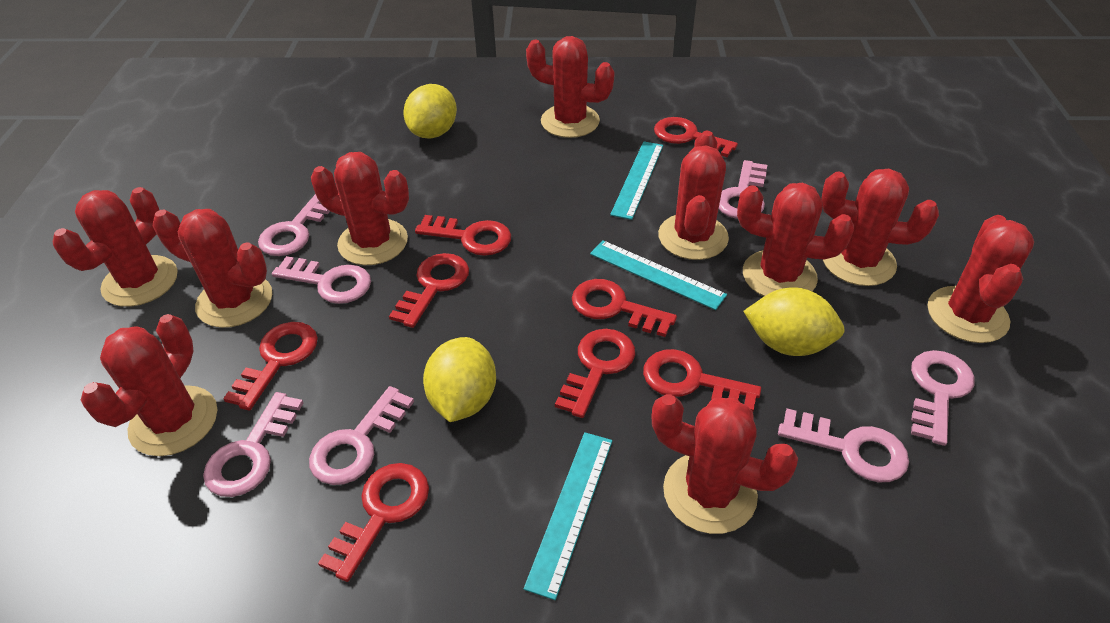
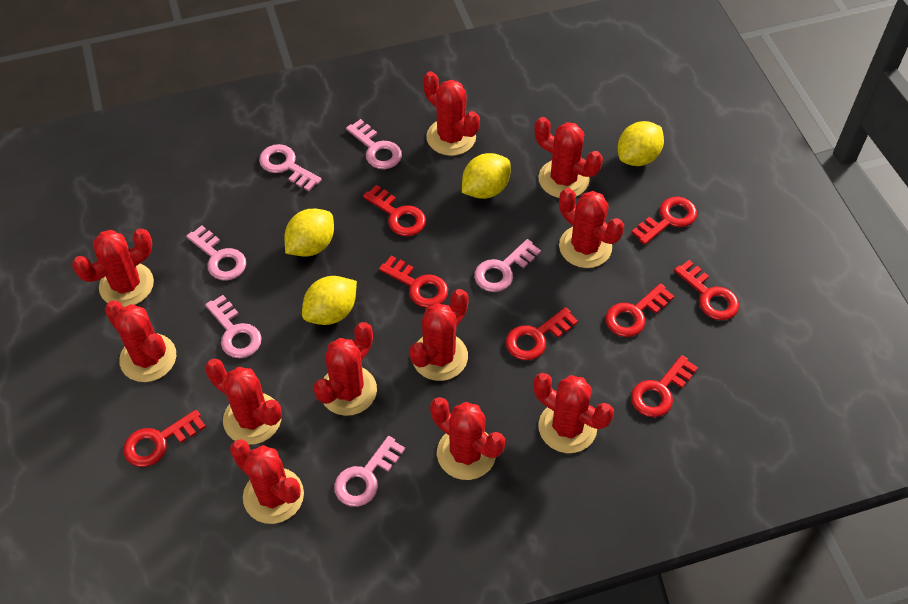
pink key: 7 -> 6
red cactus: 10 -> 11
turquoise ruler: 3 -> 0
yellow lemon: 3 -> 4

